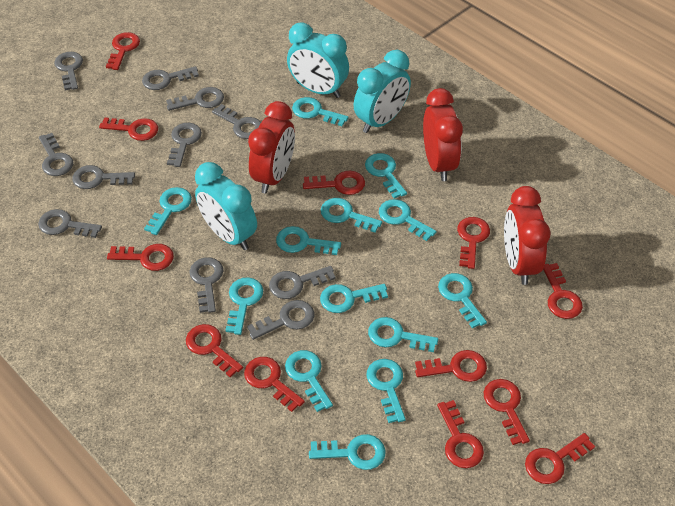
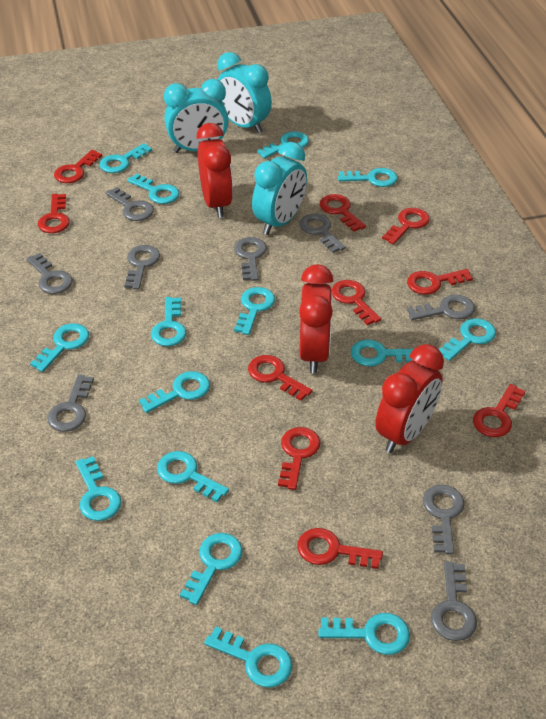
grey key: 11 -> 9
red key: 12 -> 10
turquoise key: 13 -> 15

